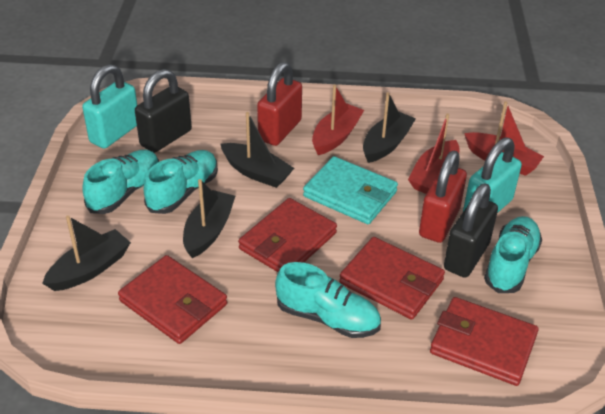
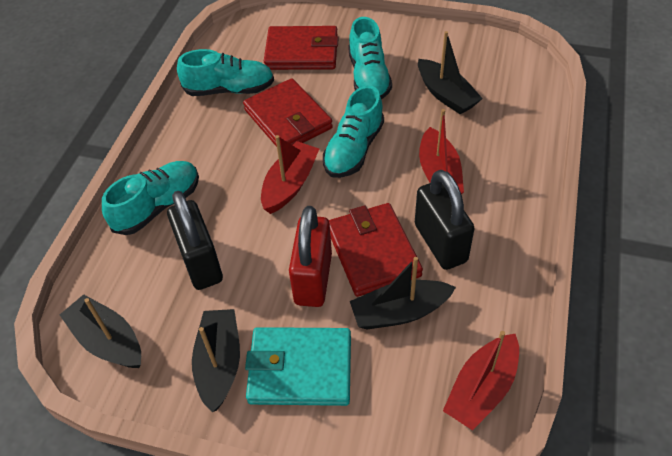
red padlock: 2 -> 1
red wallet: 4 -> 3
turquoise padlock: 2 -> 0

